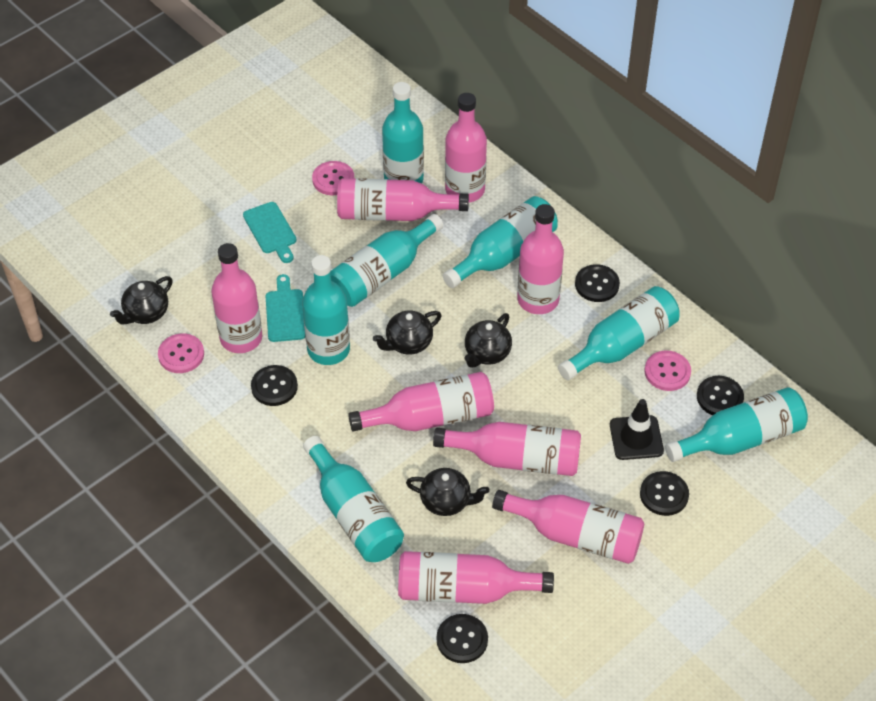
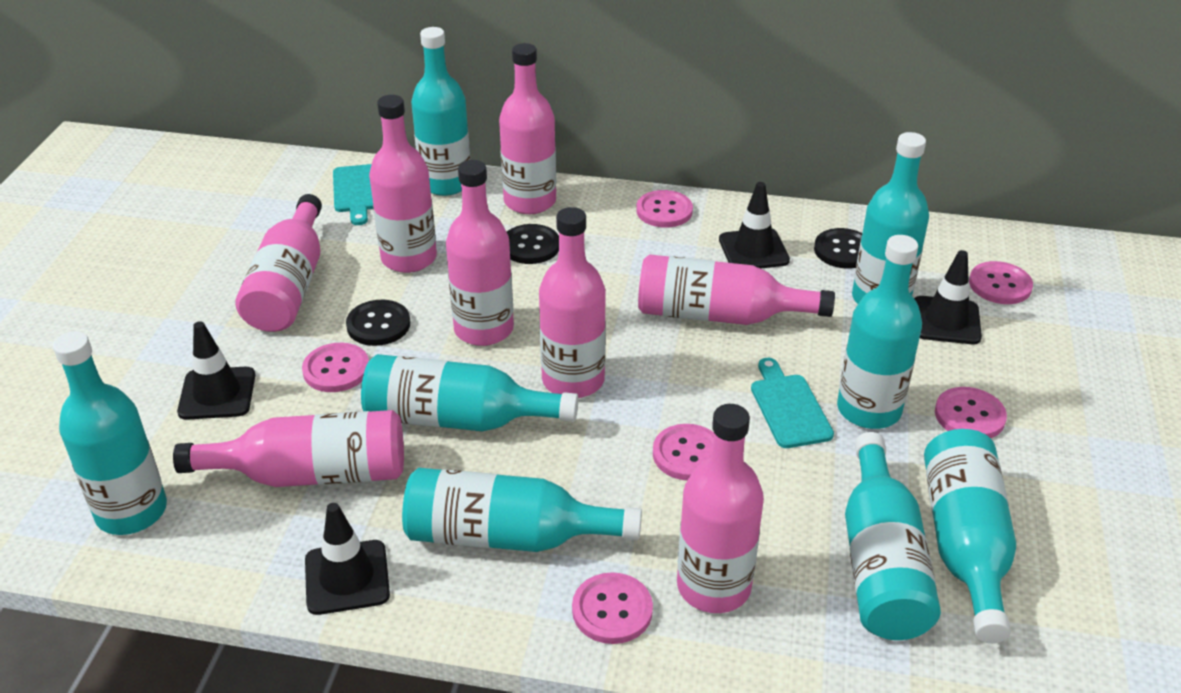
black button: 5 -> 3
black teapot: 4 -> 0
black traffic cone: 1 -> 4
pink button: 3 -> 6
turquoise bottle: 7 -> 8

